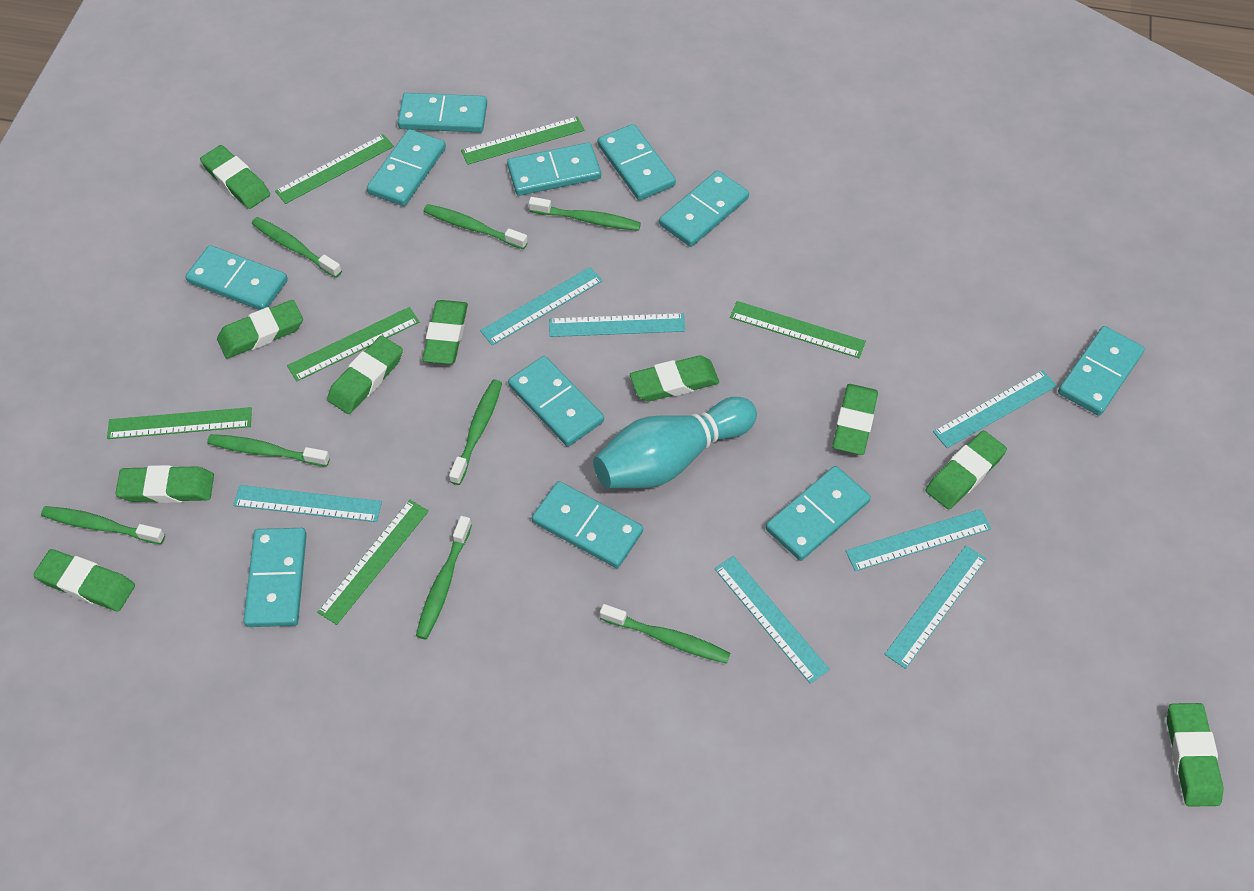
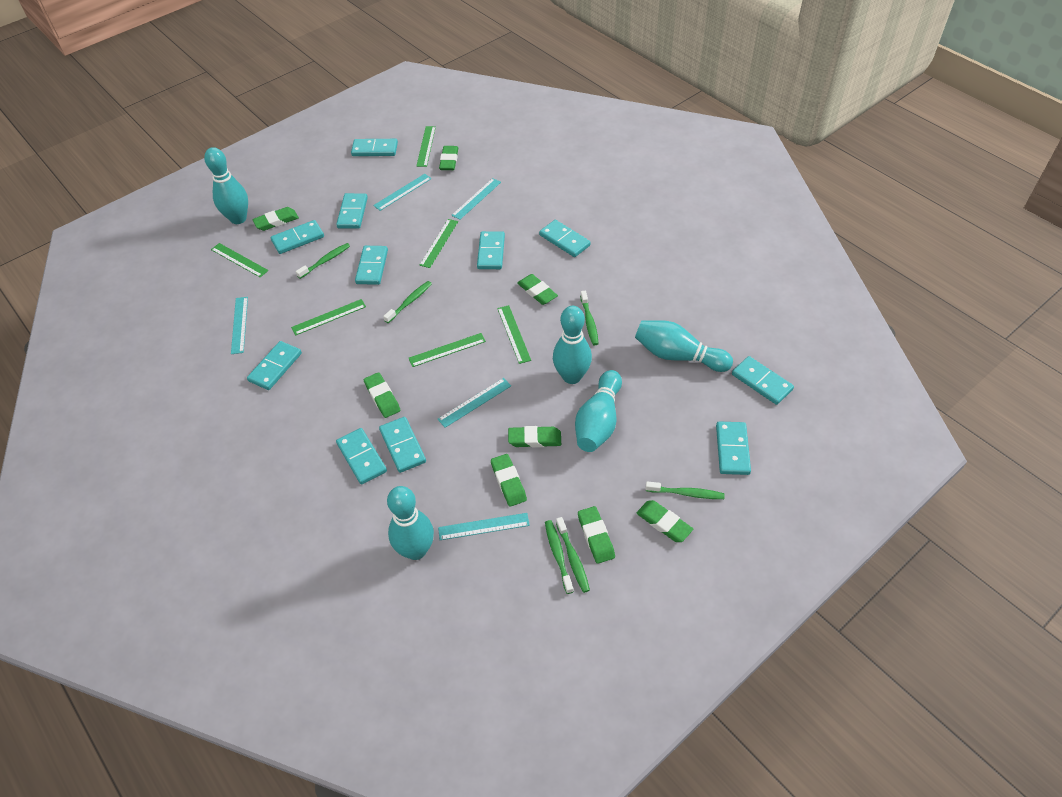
green eraser: 10 -> 8
green toothbrush: 8 -> 6
turquoise bowling pin: 1 -> 5
turquoise ruler: 7 -> 5

